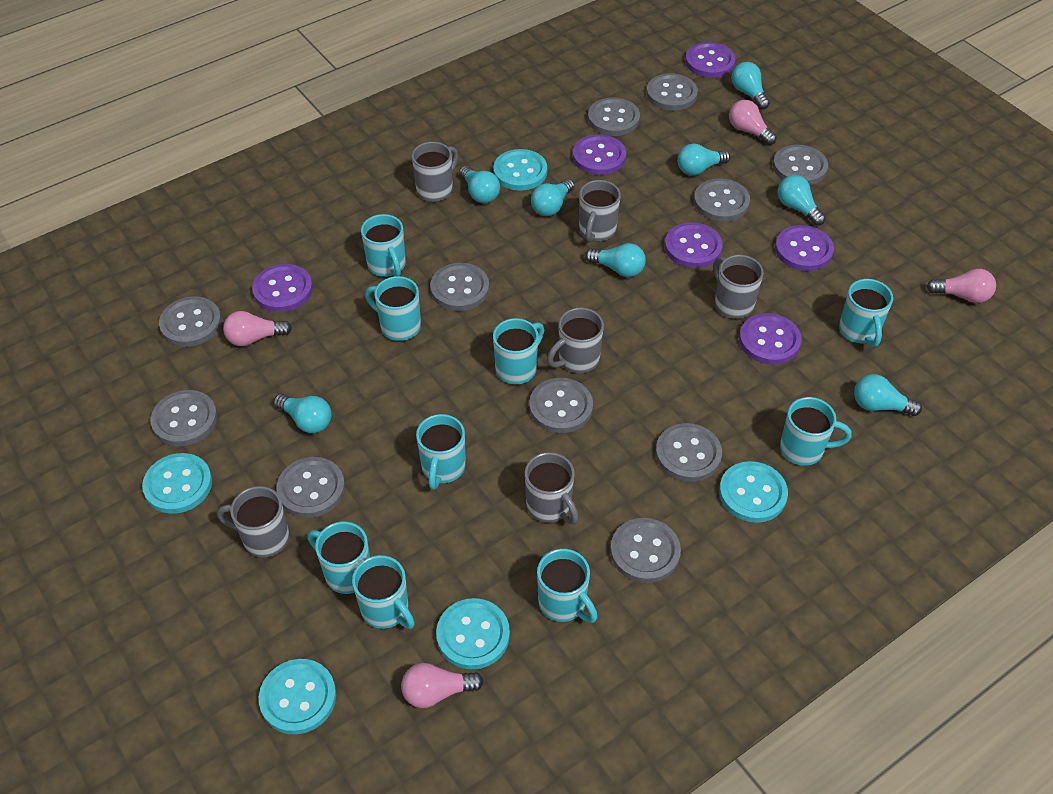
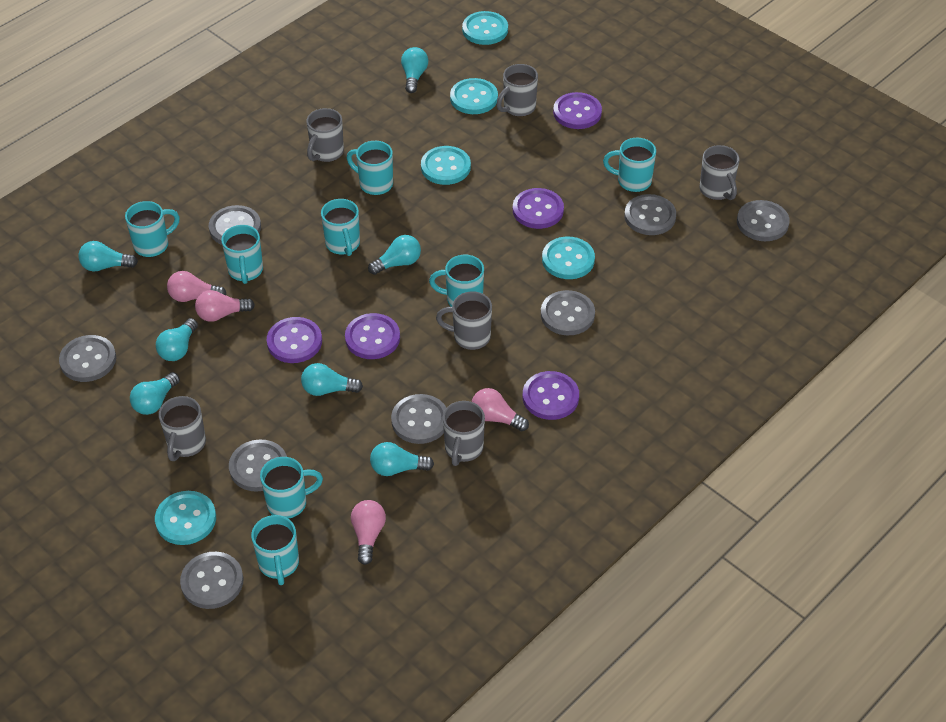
grey button: 11 -> 8
purple button: 6 -> 5
turquoise light bulb: 8 -> 7
turquoise mug: 9 -> 8

